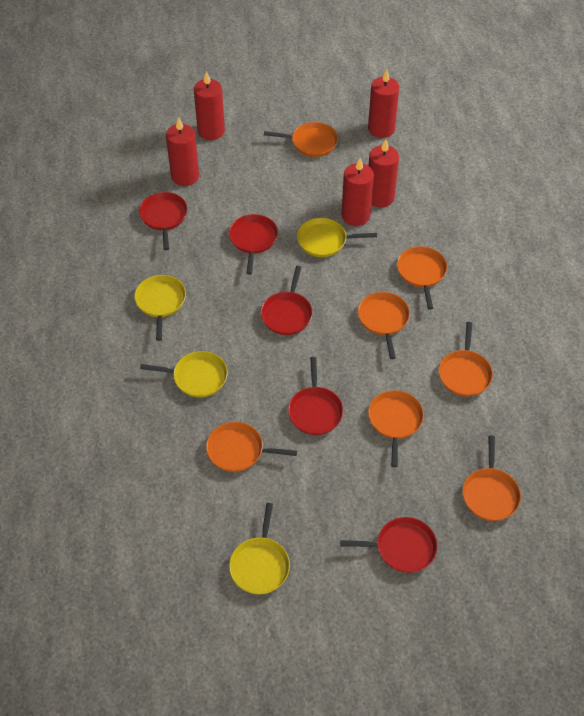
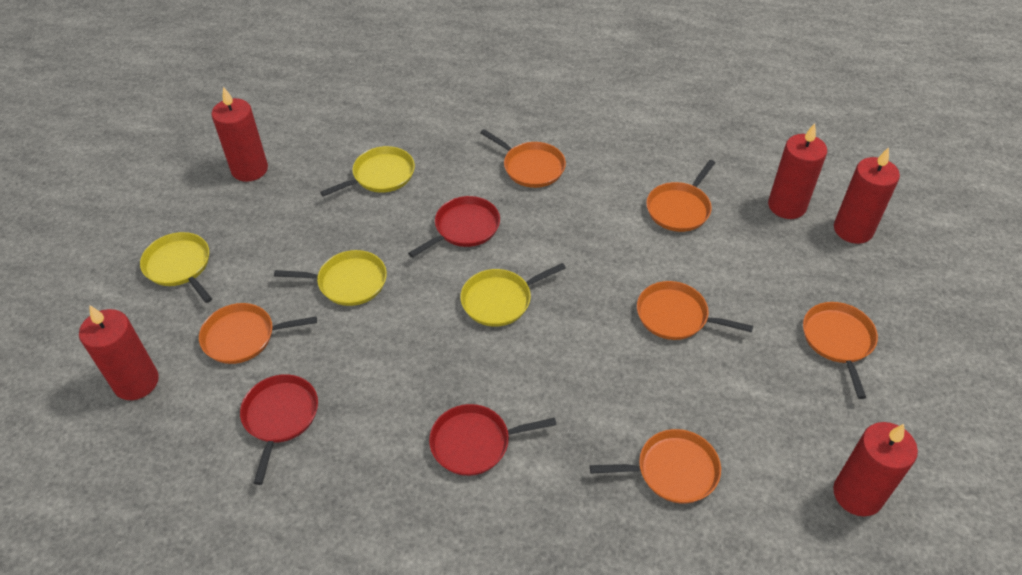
orange pan: 7 -> 6
red pan: 5 -> 3

